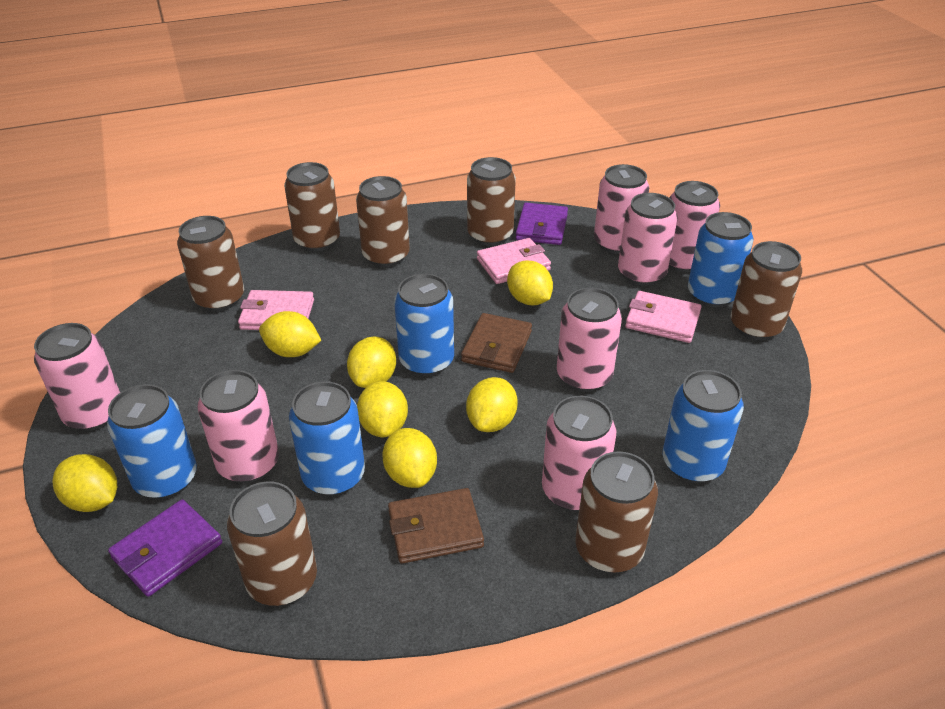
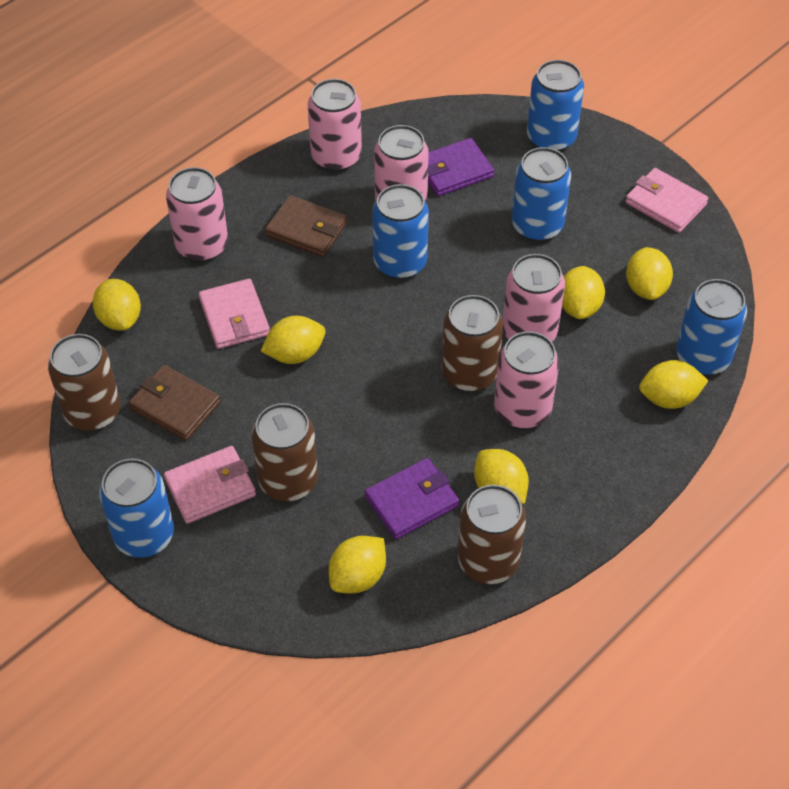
brown can: 7 -> 4
pink can: 7 -> 5

